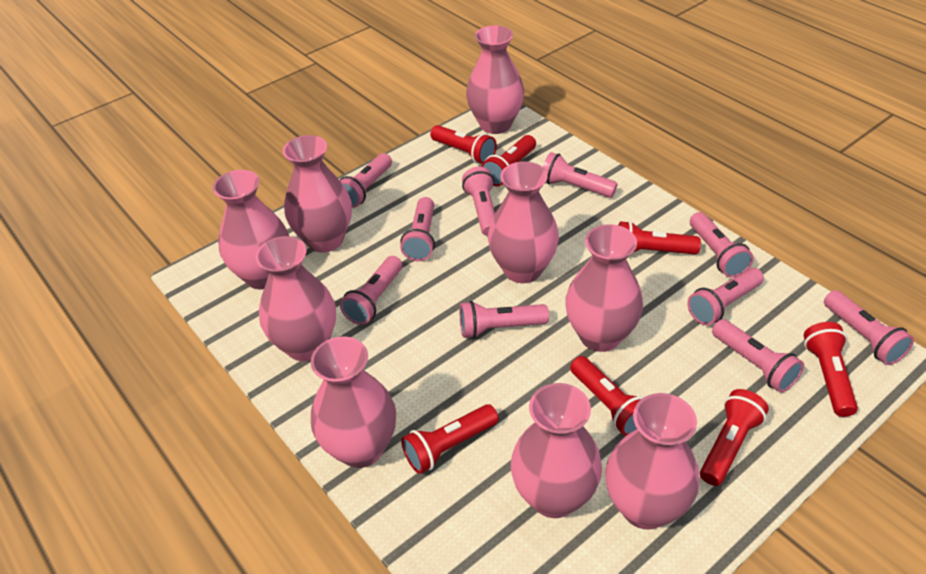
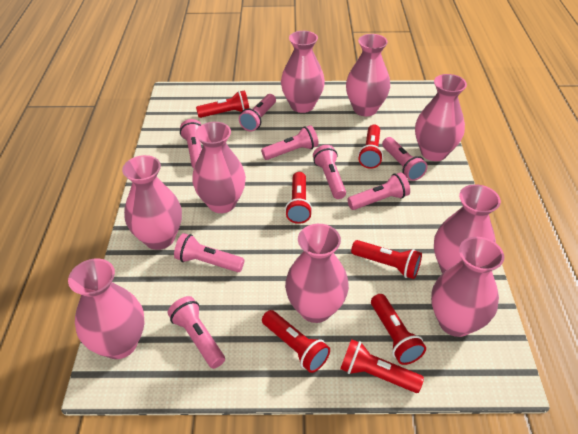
pink flashlight: 10 -> 8

